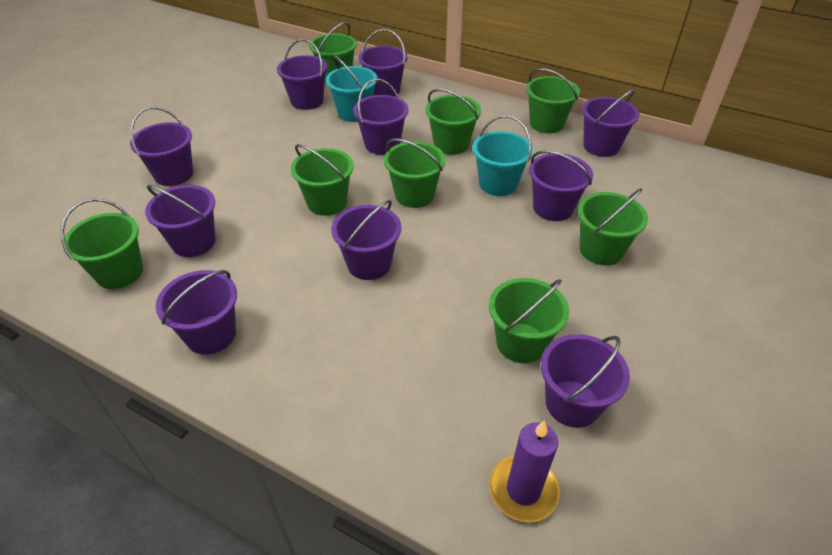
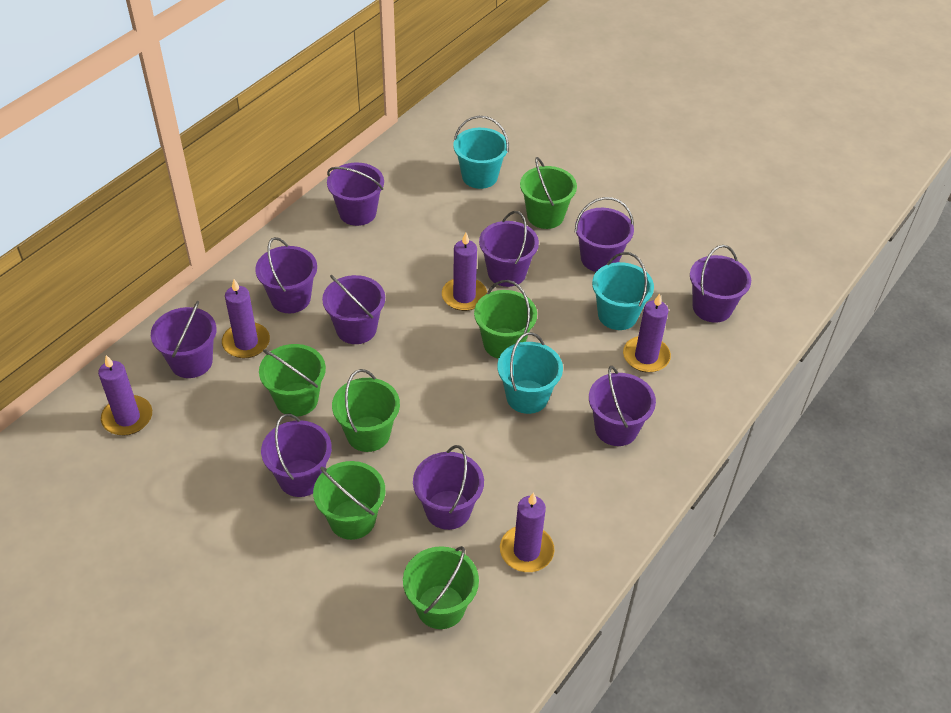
green bucket: 8 -> 6
purple candle: 1 -> 5
turquoise bucket: 2 -> 3

